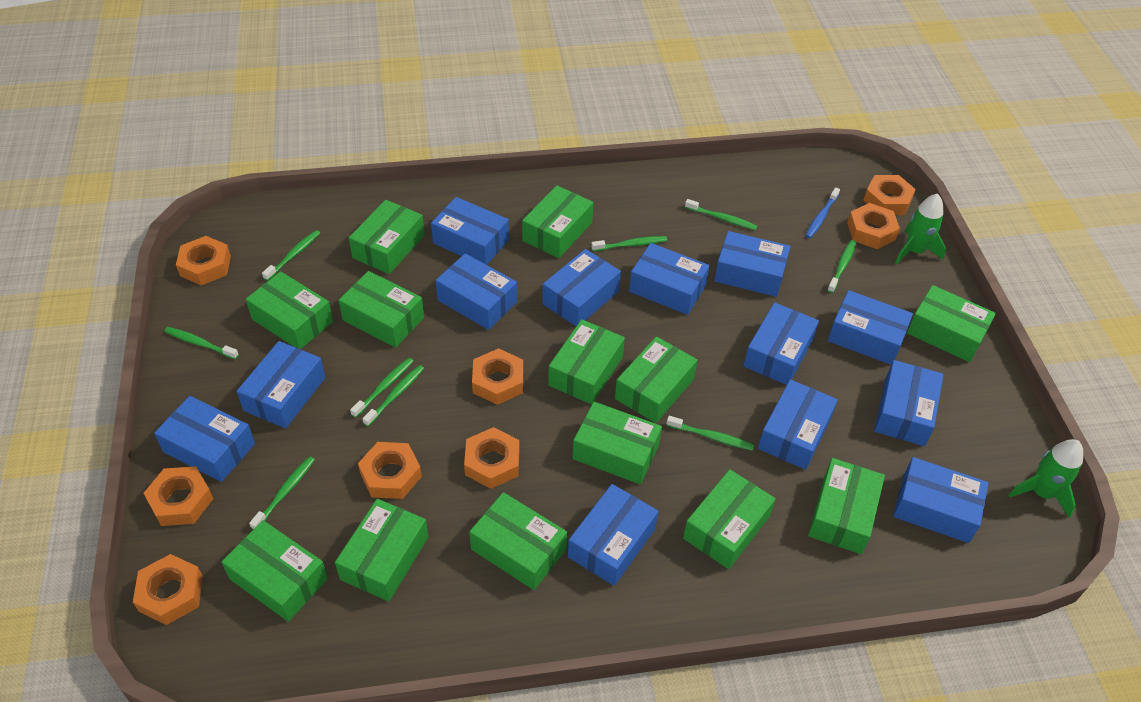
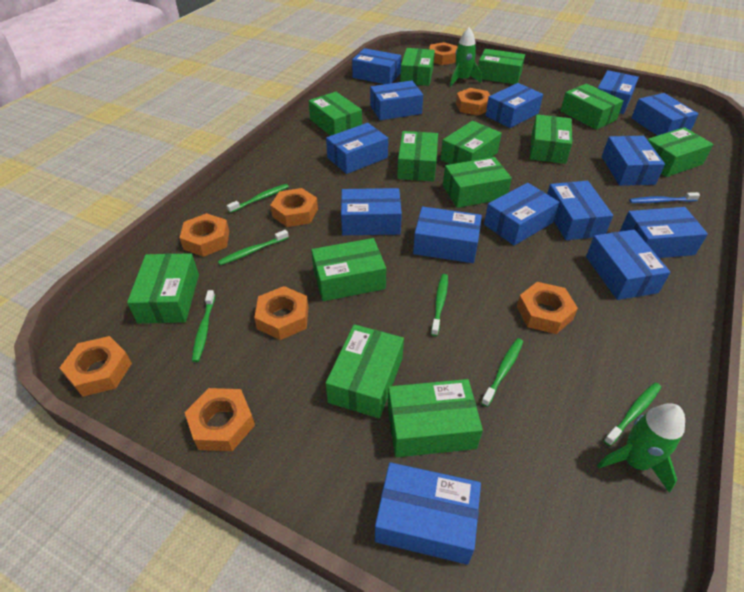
blue box: 13 -> 14
green toothbrush: 9 -> 6

